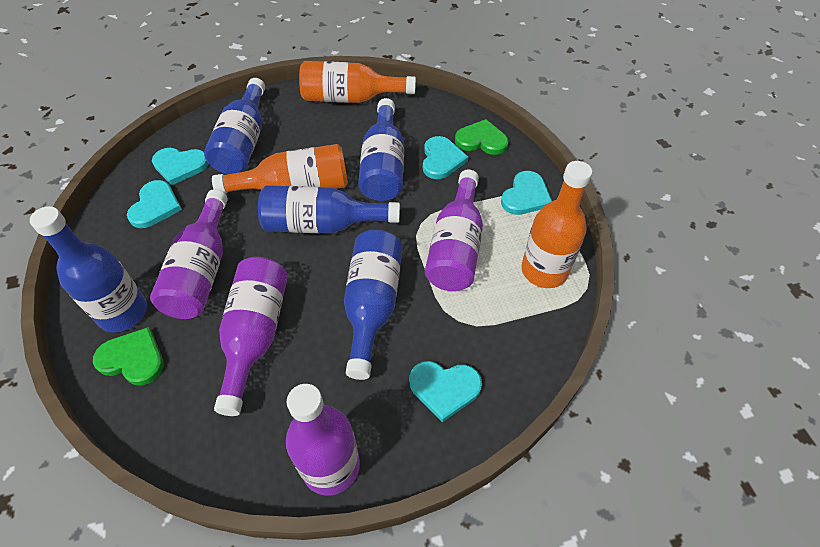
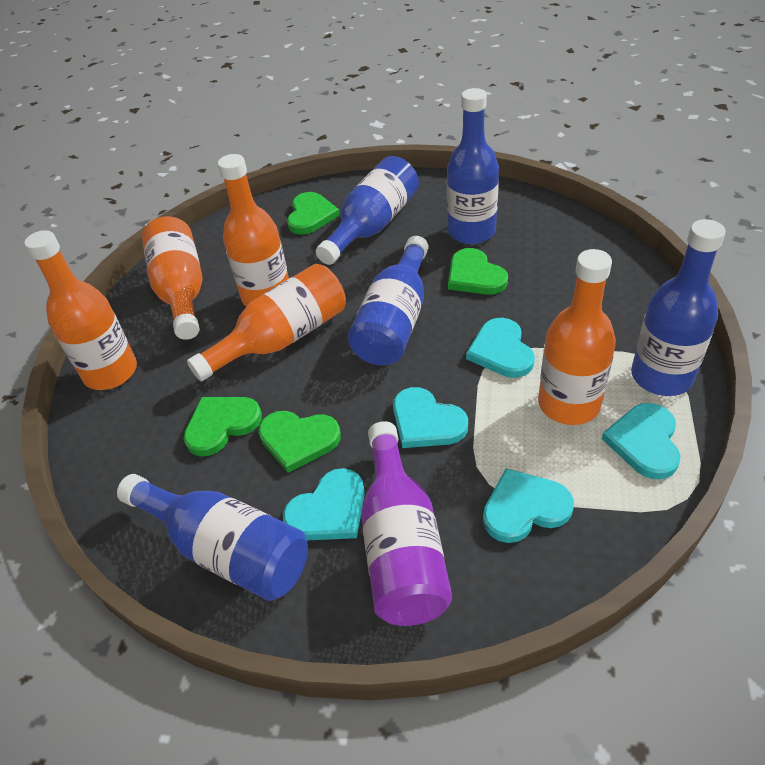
green heart: 2 -> 4
orange bottle: 3 -> 5
purple bottle: 4 -> 1

